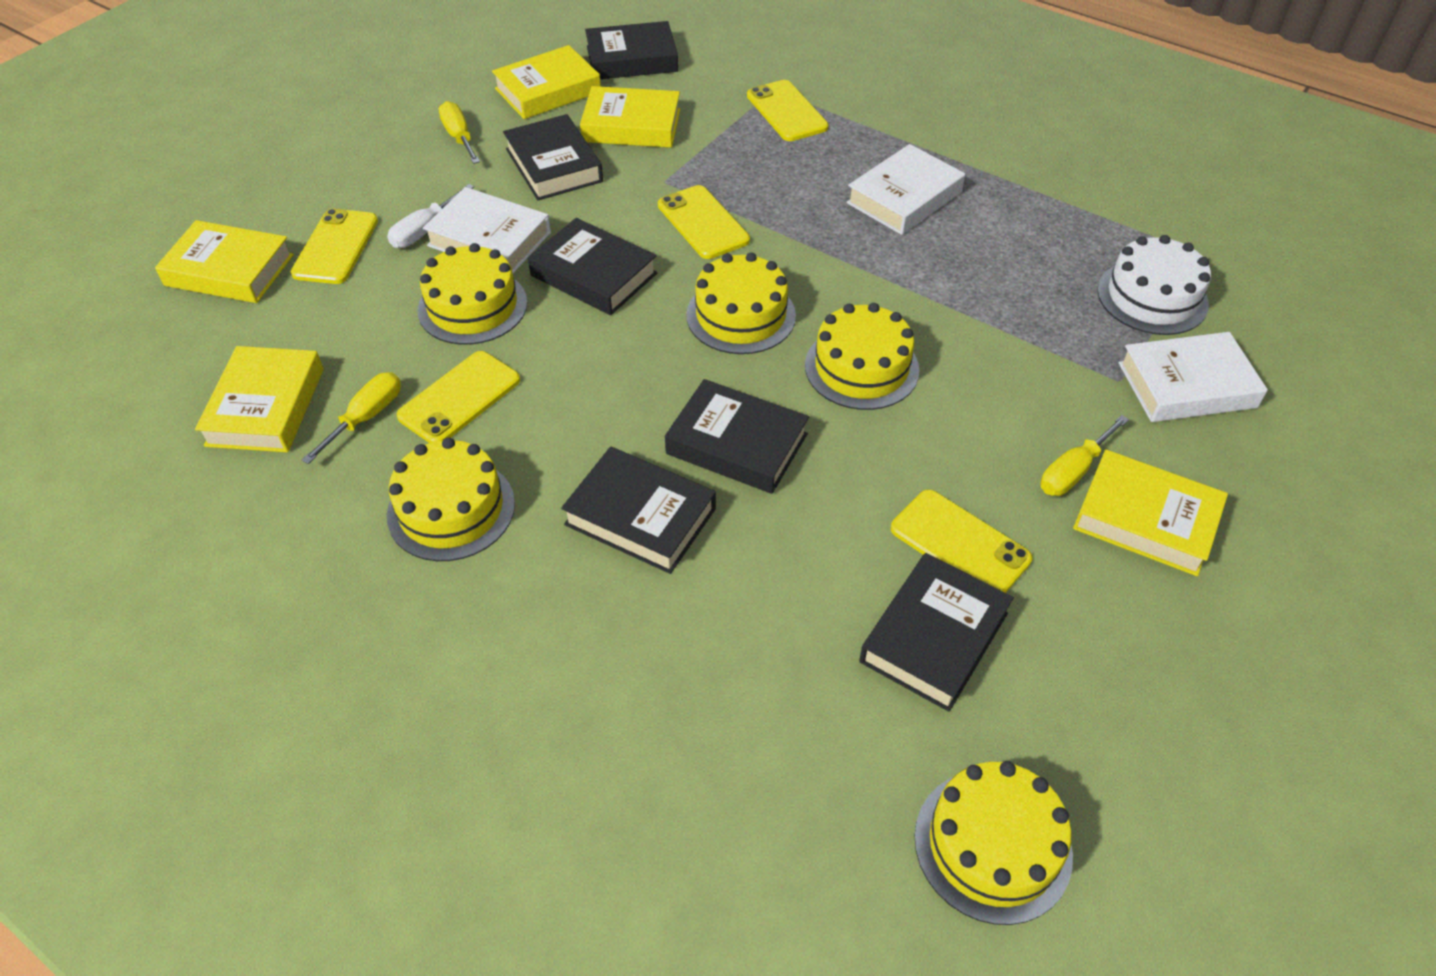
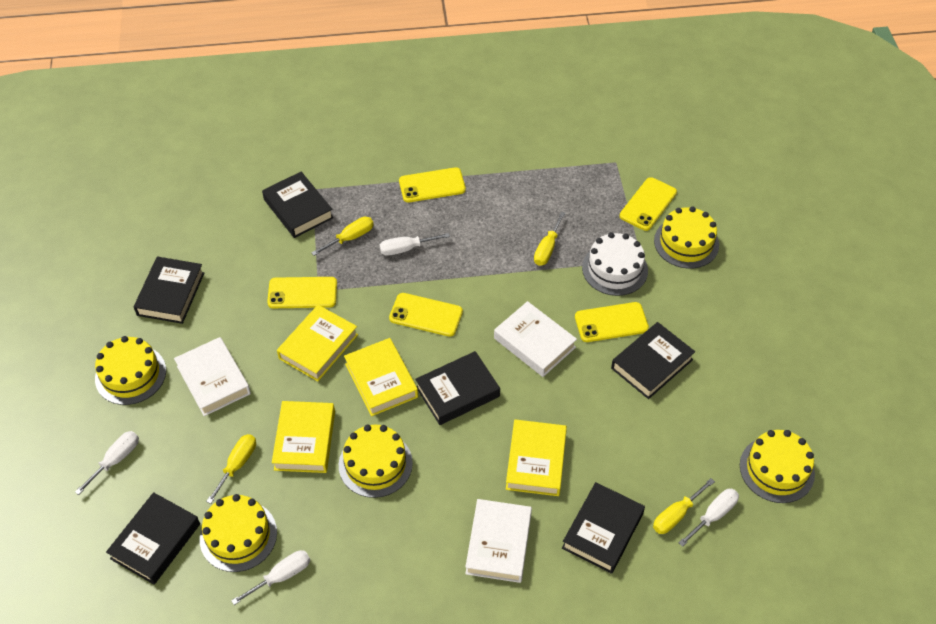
white screwdriver: 1 -> 4
yellow book: 5 -> 4
yellow screwdriver: 3 -> 4

